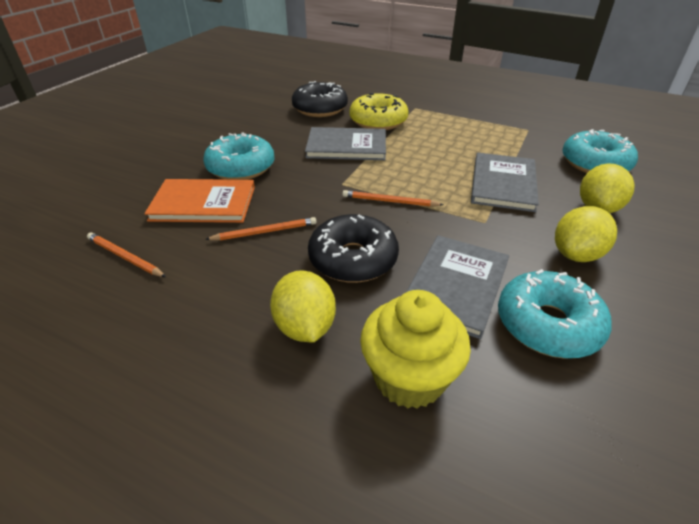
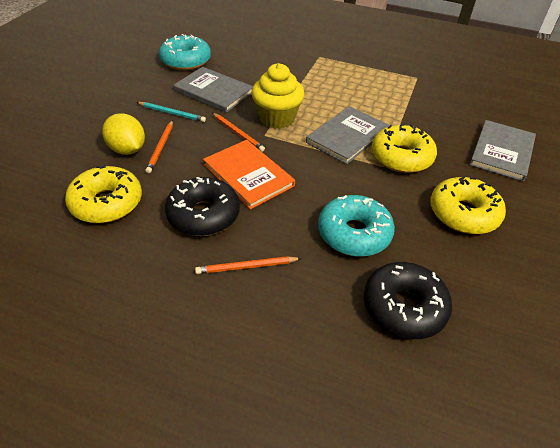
turquoise donut: 3 -> 2
turquoise pencil: 0 -> 1
yellow donut: 1 -> 3
yellow lemon: 3 -> 1

